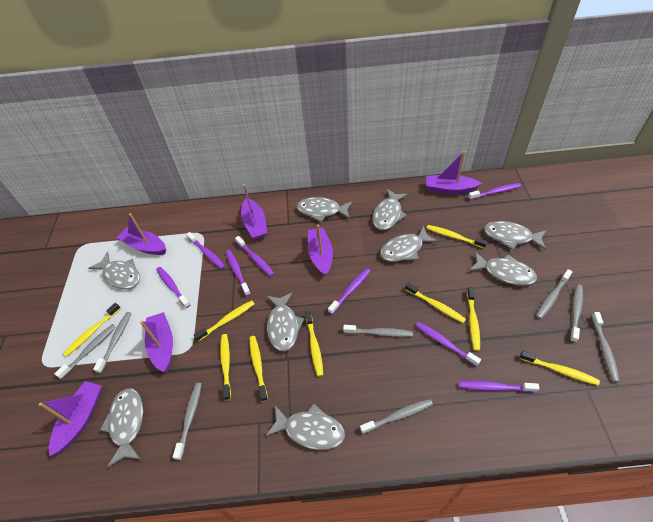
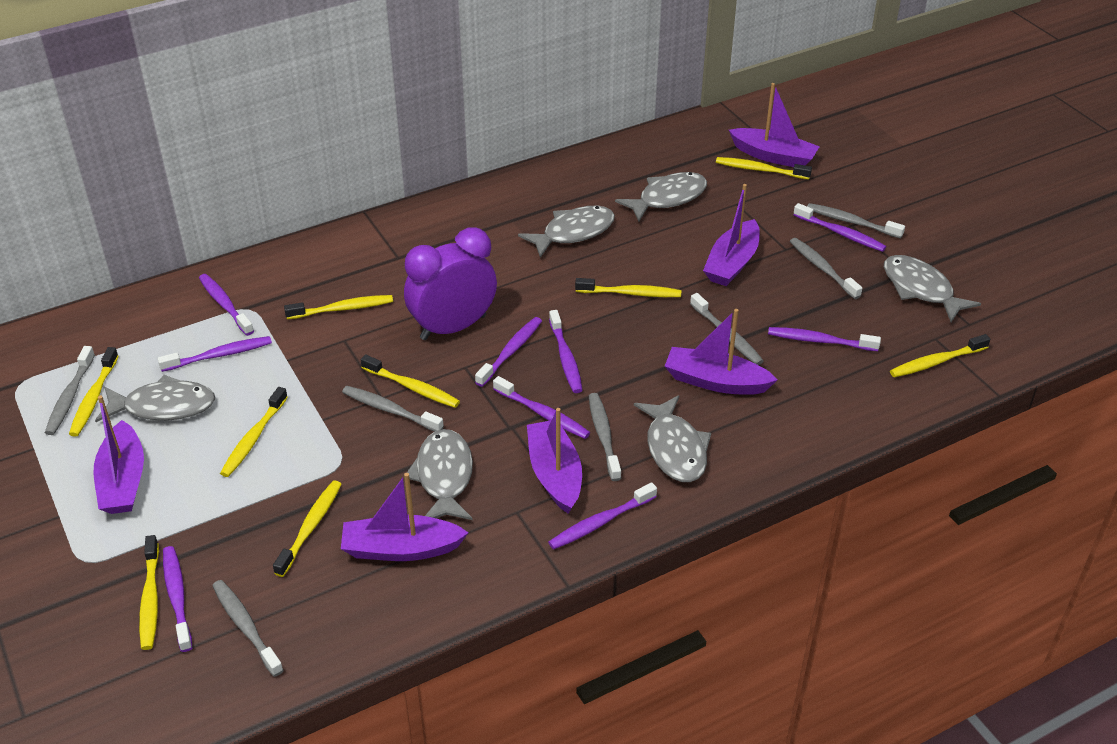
grey fish: 9 -> 6
grey toothbrush: 8 -> 7
purple clock: 0 -> 1
purple toothbrush: 8 -> 9

